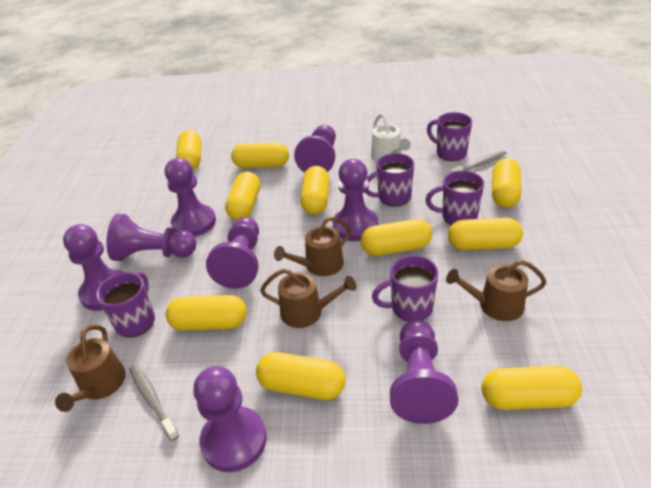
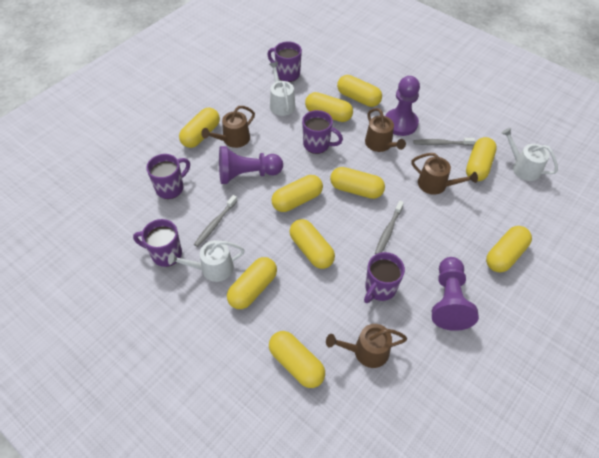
grey toothbrush: 2 -> 3
purple pawn: 8 -> 3
white watering can: 1 -> 3

